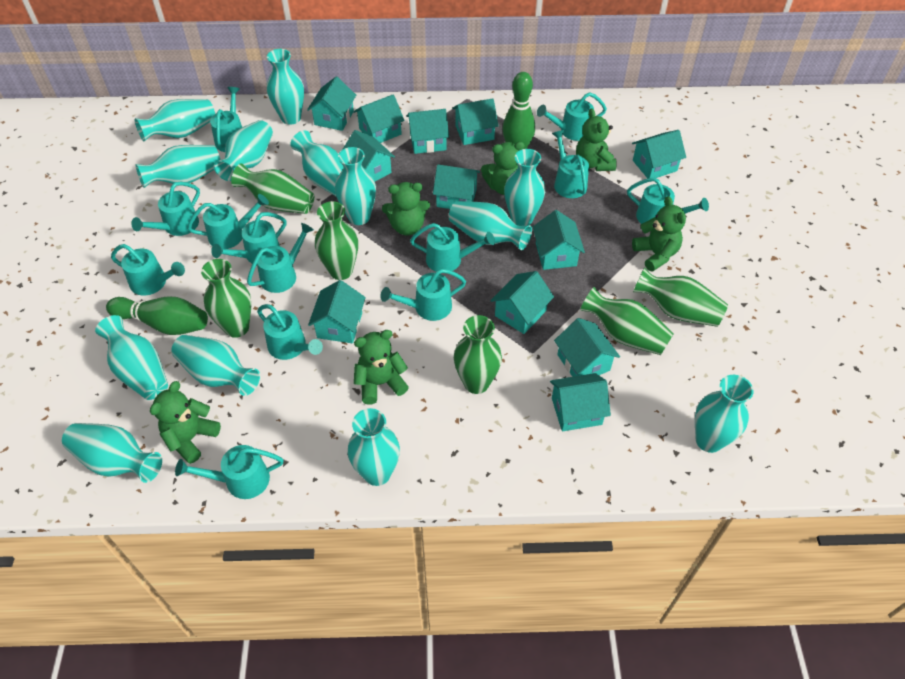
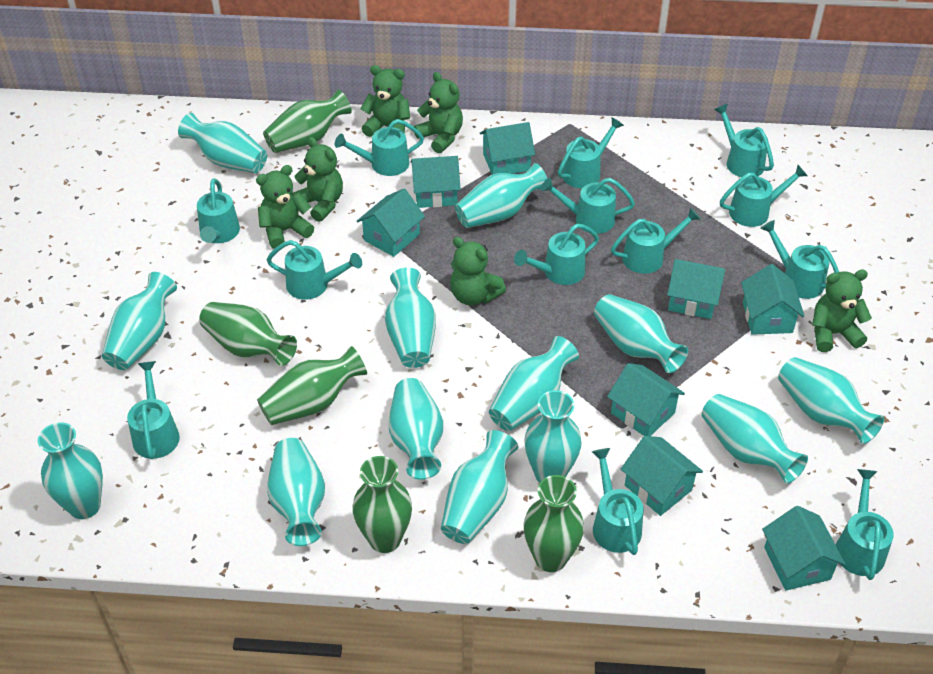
green bowling pin: 2 -> 0
green vase: 6 -> 5
turquoise house: 12 -> 8

